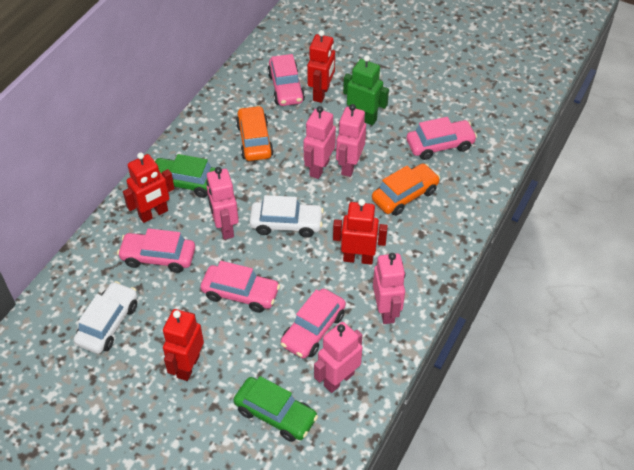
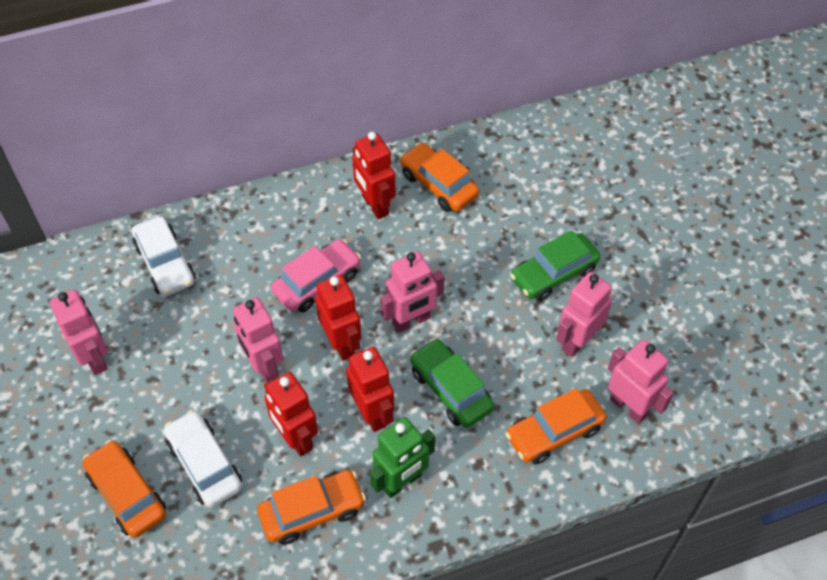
orange car: 2 -> 4
pink car: 5 -> 1

